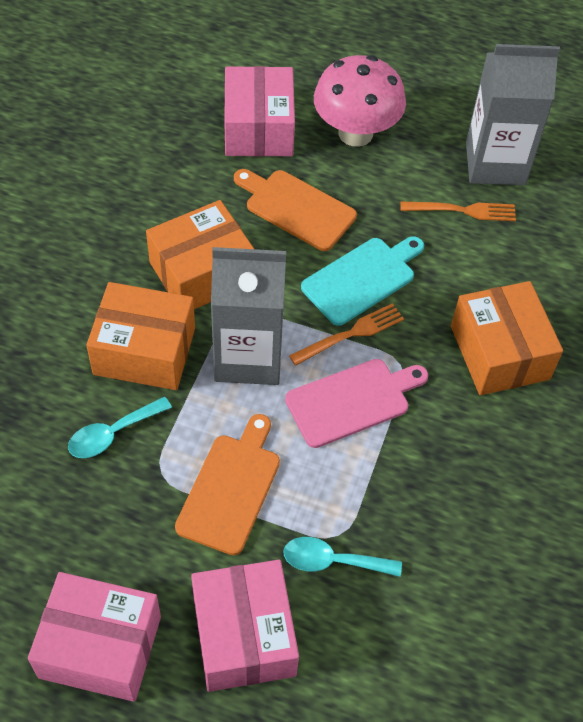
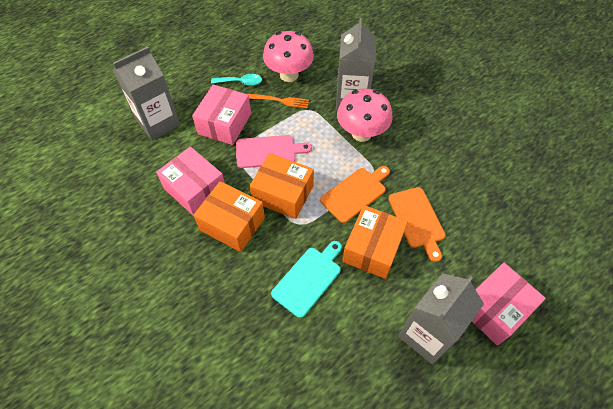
grey carton: 2 -> 3
orange fork: 2 -> 1
pink mushroom: 1 -> 2
turquoise spoon: 2 -> 1

